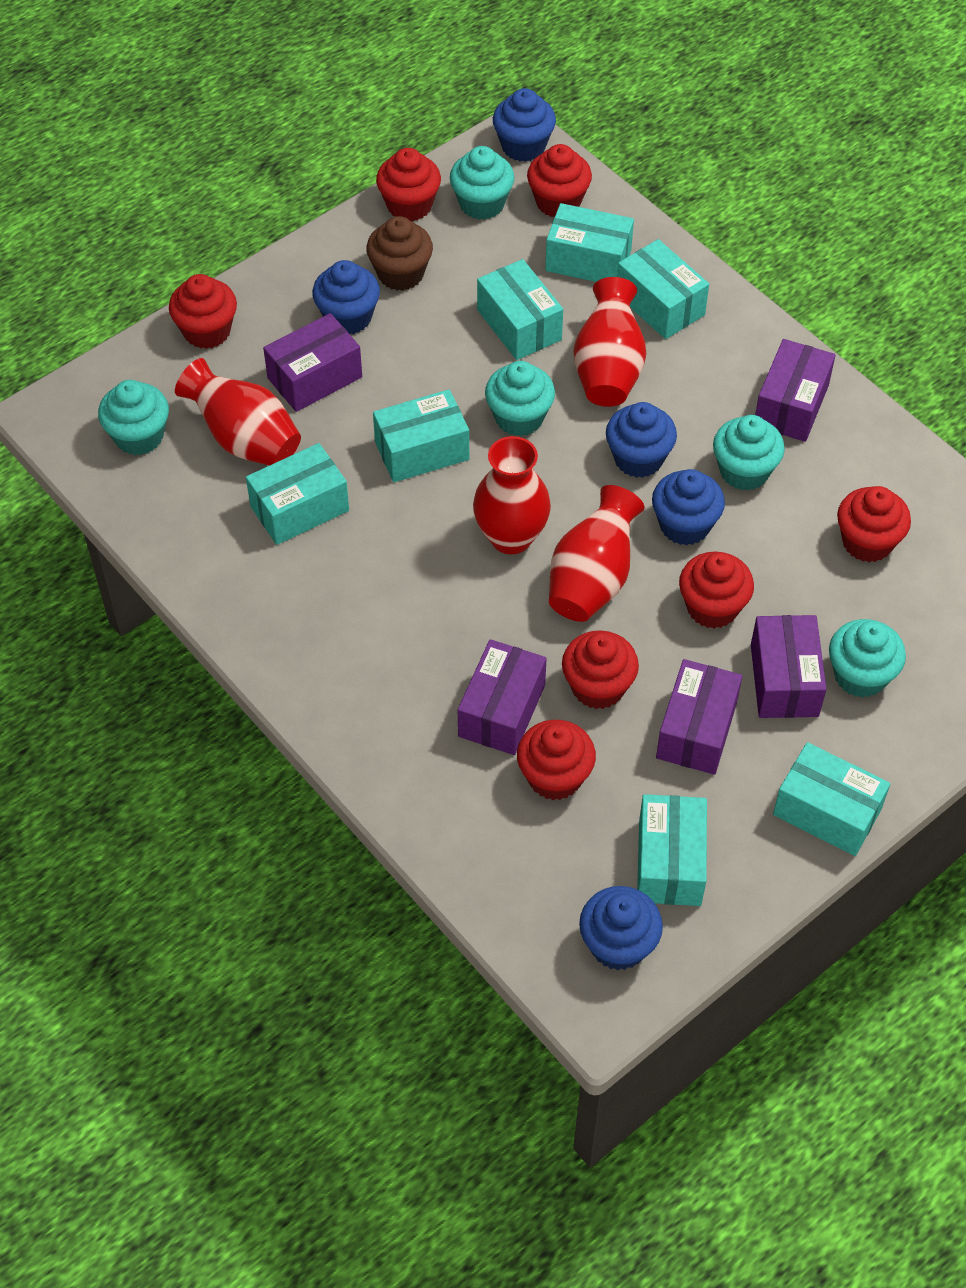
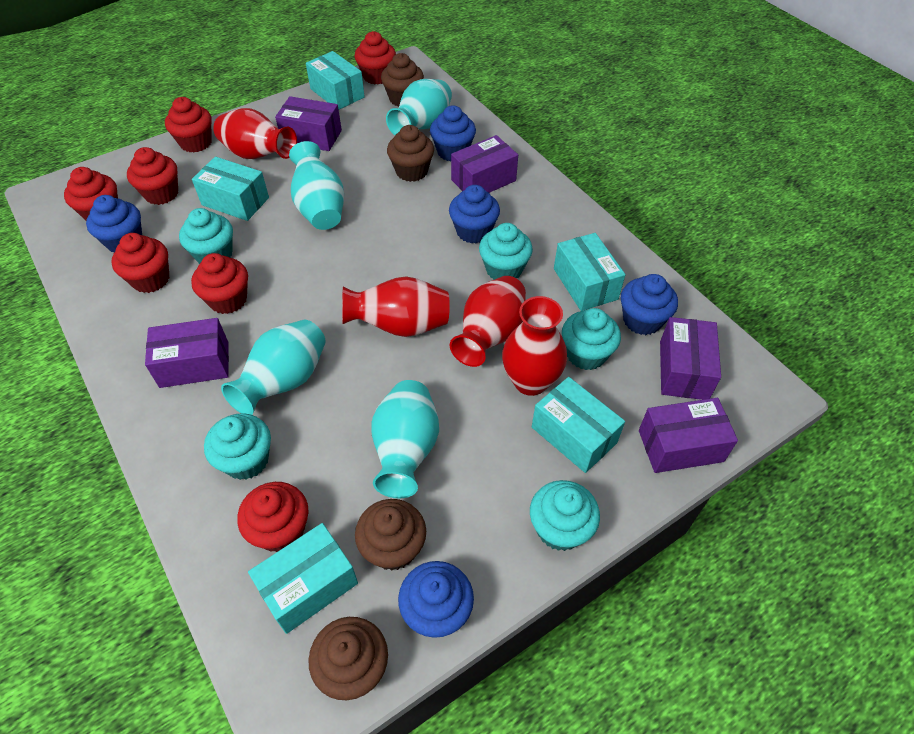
brown cupcake: 1 -> 4
turquoise box: 7 -> 5
turquoise vase: 0 -> 4

